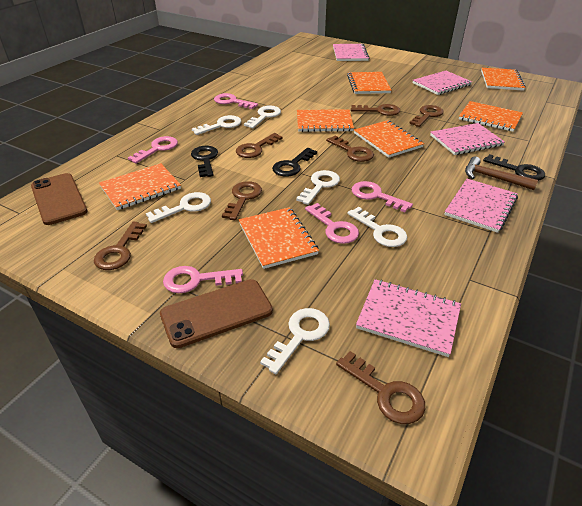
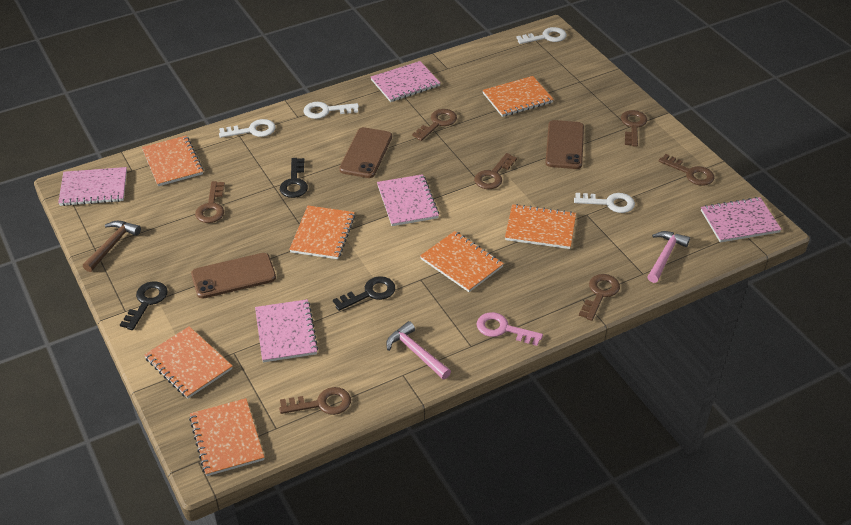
brown phone: 2 -> 3
pink hammer: 0 -> 2
pink key: 5 -> 1
white key: 6 -> 4

